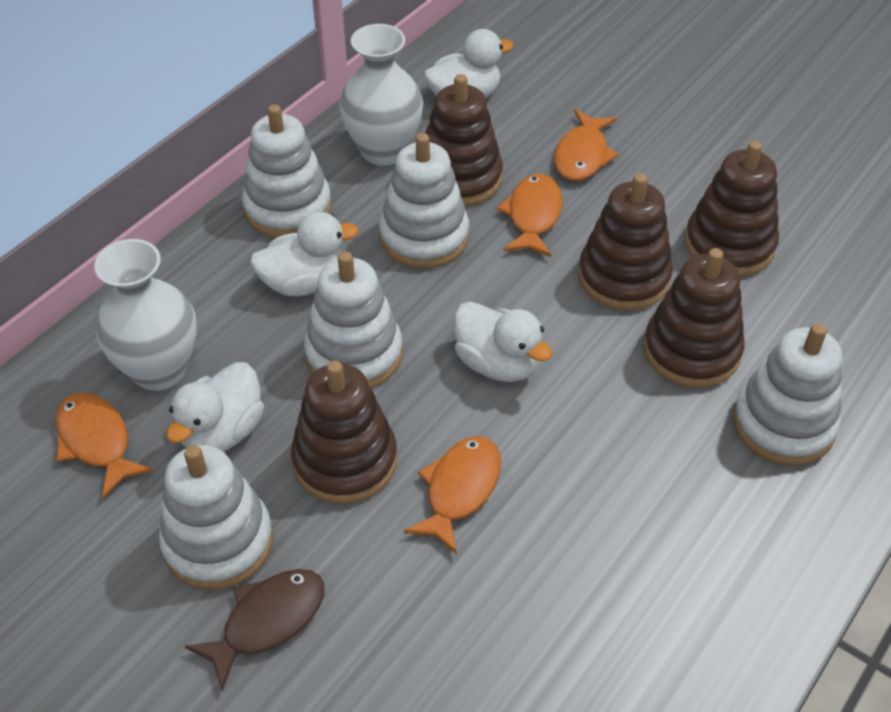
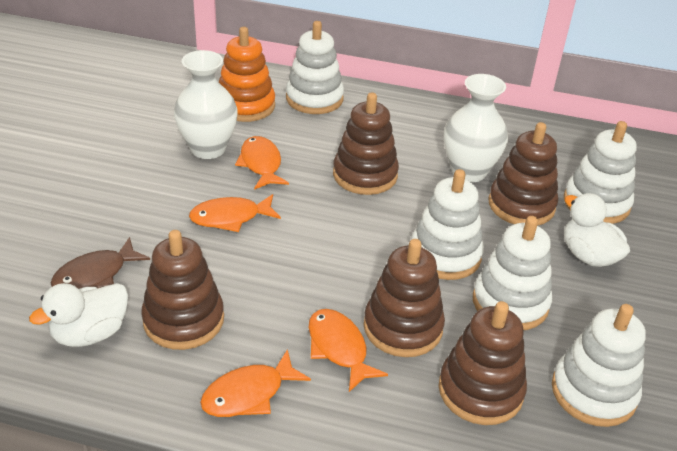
orange stacking toy: 0 -> 1
white duck: 4 -> 2

